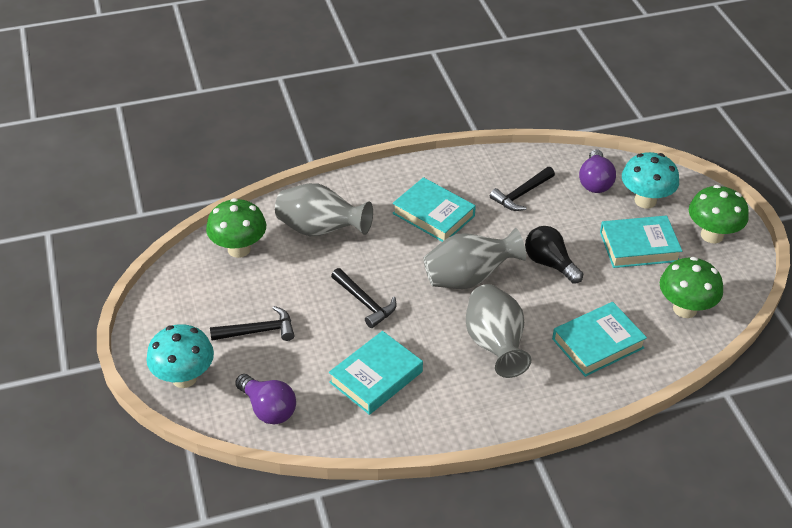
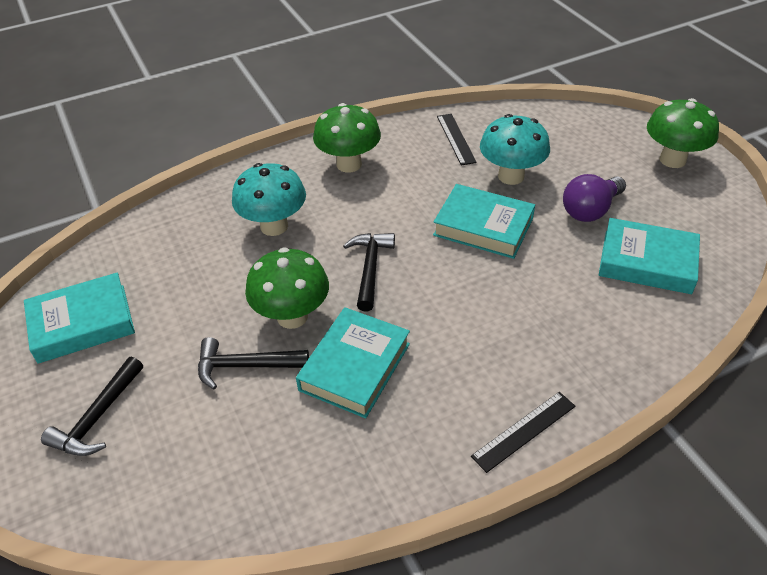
black light bulb: 1 -> 0
black ruler: 0 -> 2
grey vase: 3 -> 0
purple light bulb: 2 -> 1

